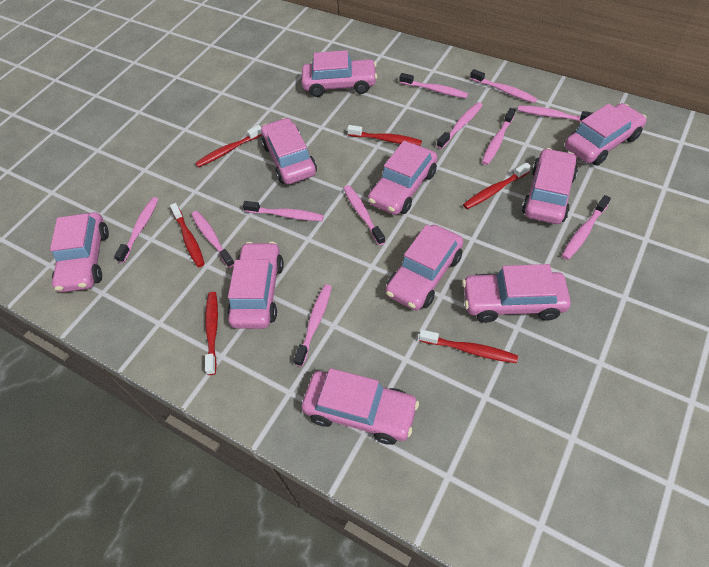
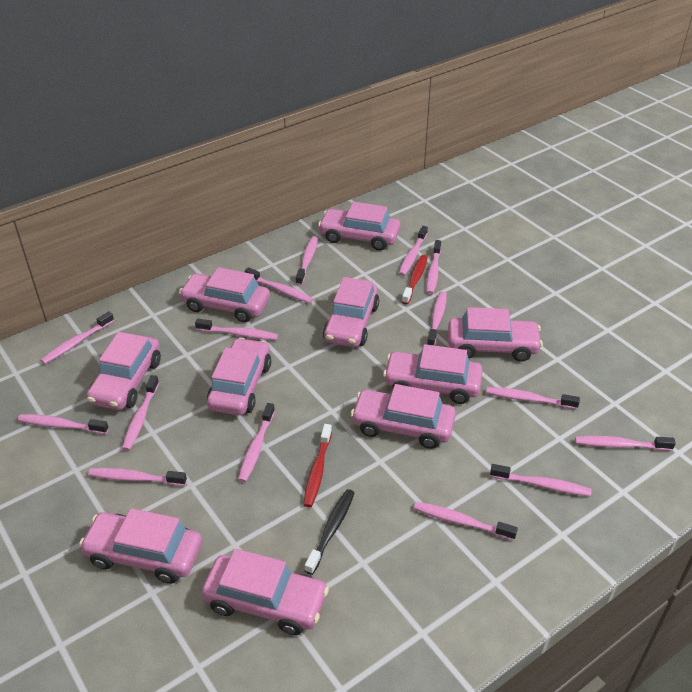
black toothbrush: 0 -> 1
pink toothbrush: 11 -> 15
red toothbrush: 6 -> 2

